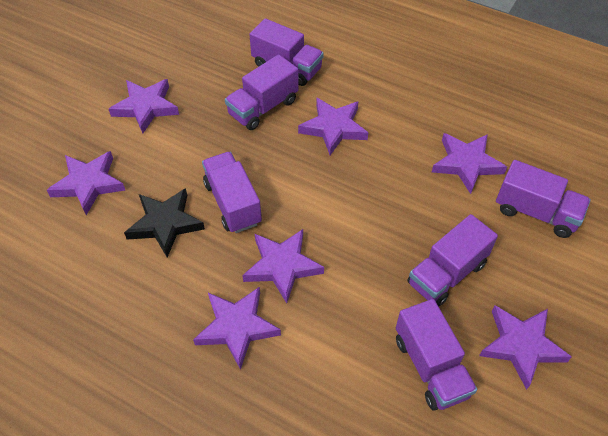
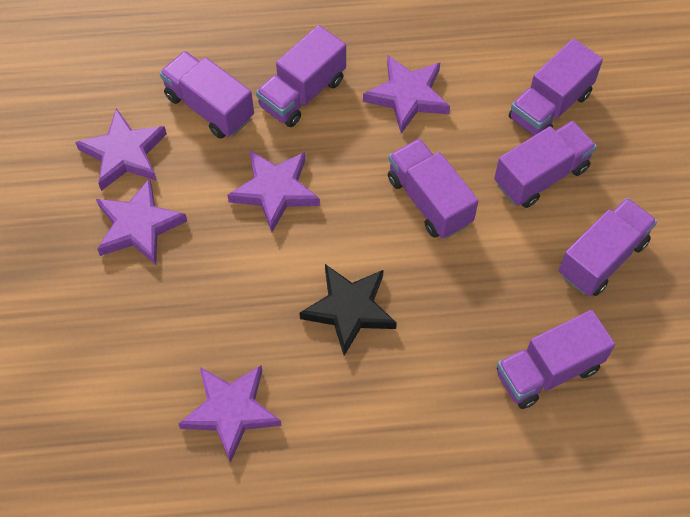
purple star: 7 -> 5
purple truck: 6 -> 7

